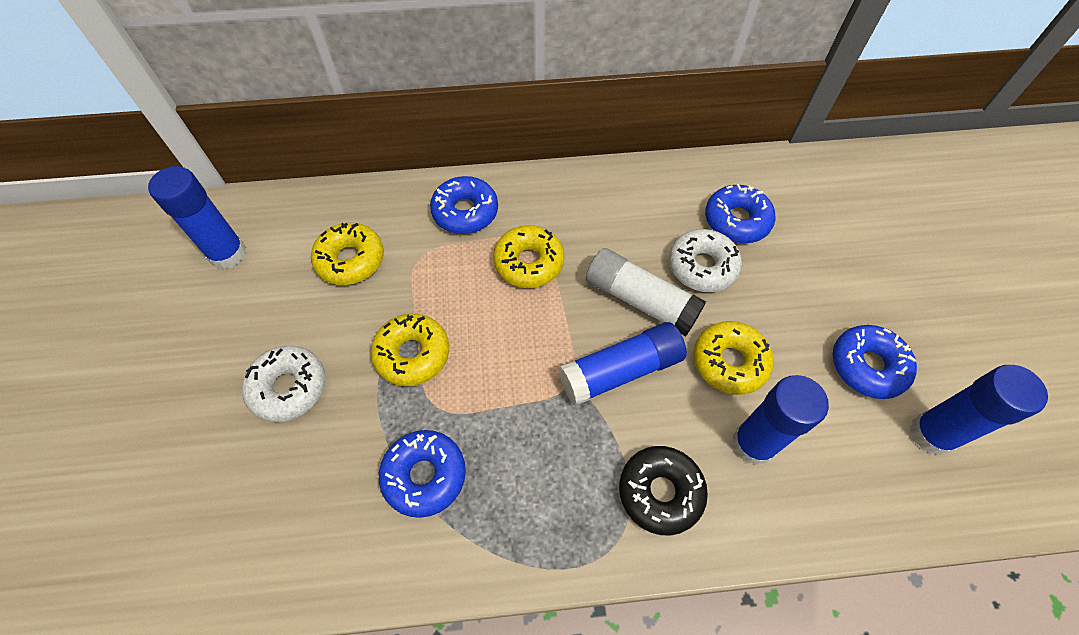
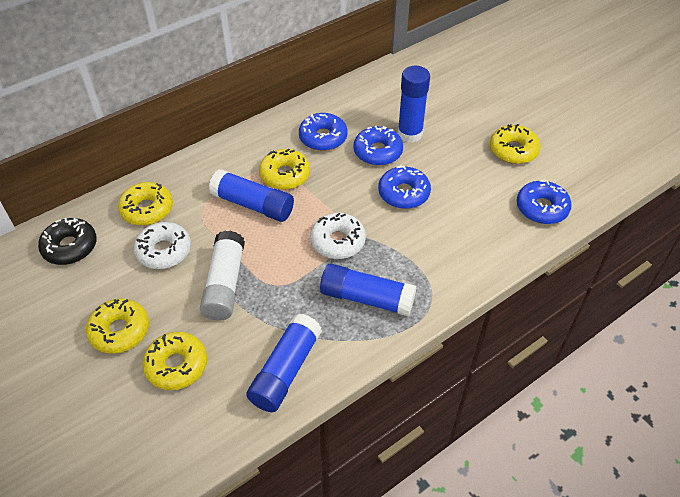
yellow donut: 4 -> 5

